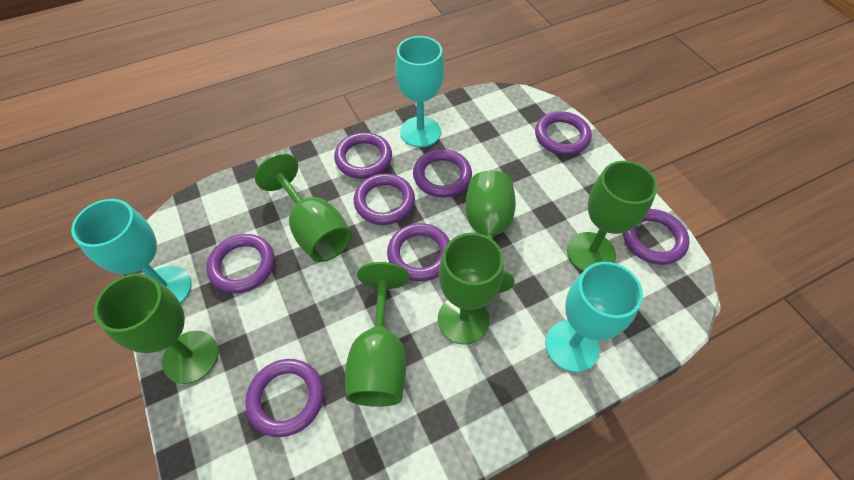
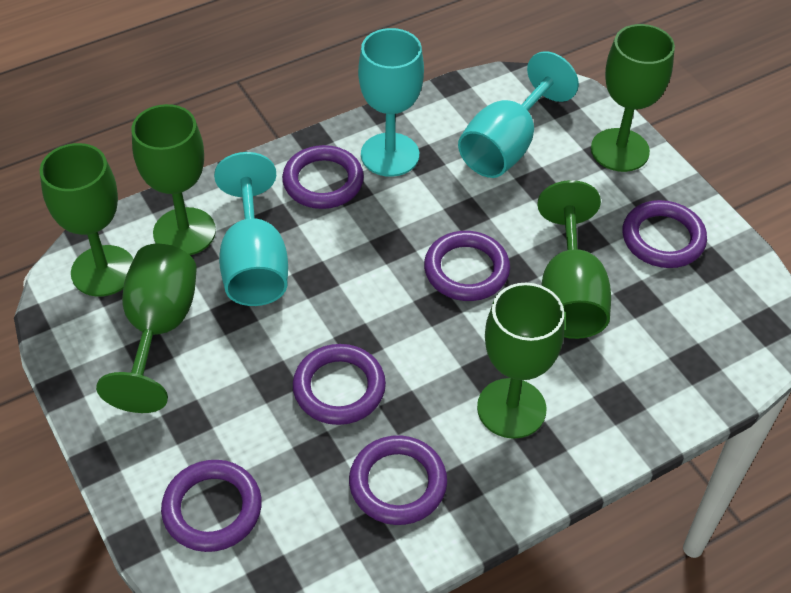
purple ring: 8 -> 6

